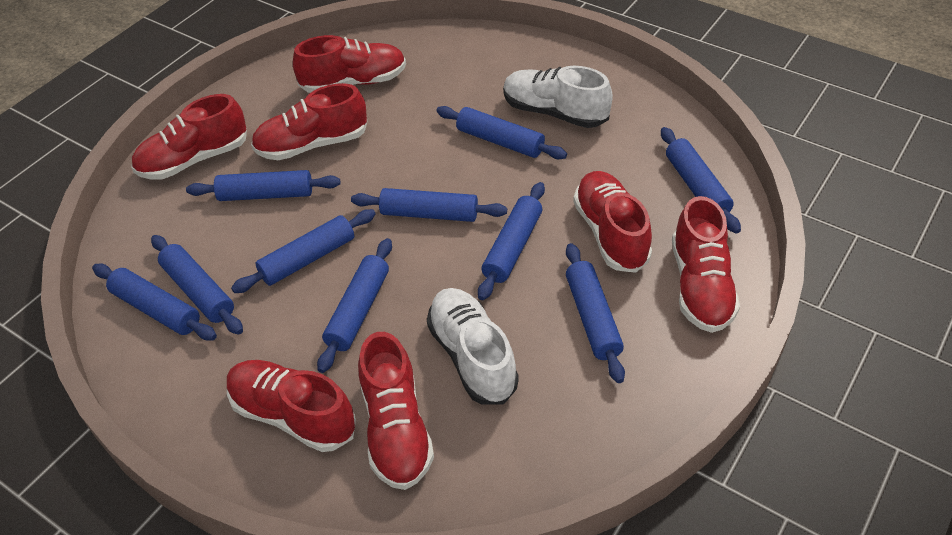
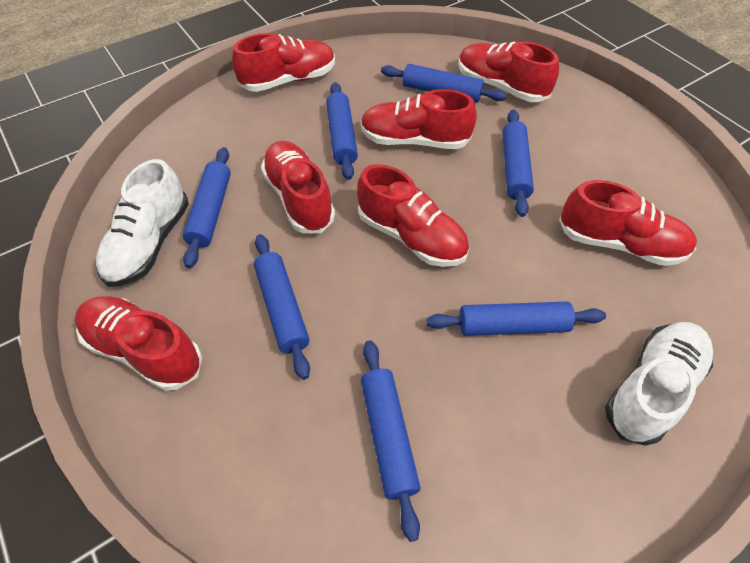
blue rolling pin: 10 -> 7

